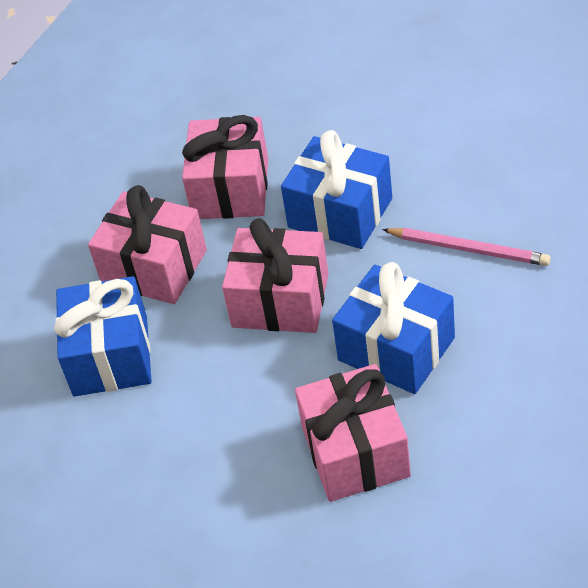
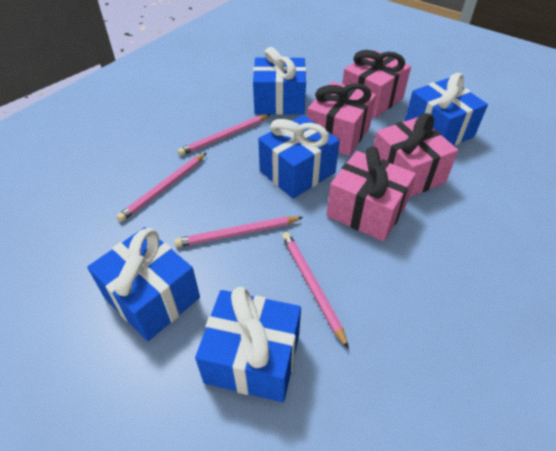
blue gift: 3 -> 5
pink pencil: 1 -> 4

